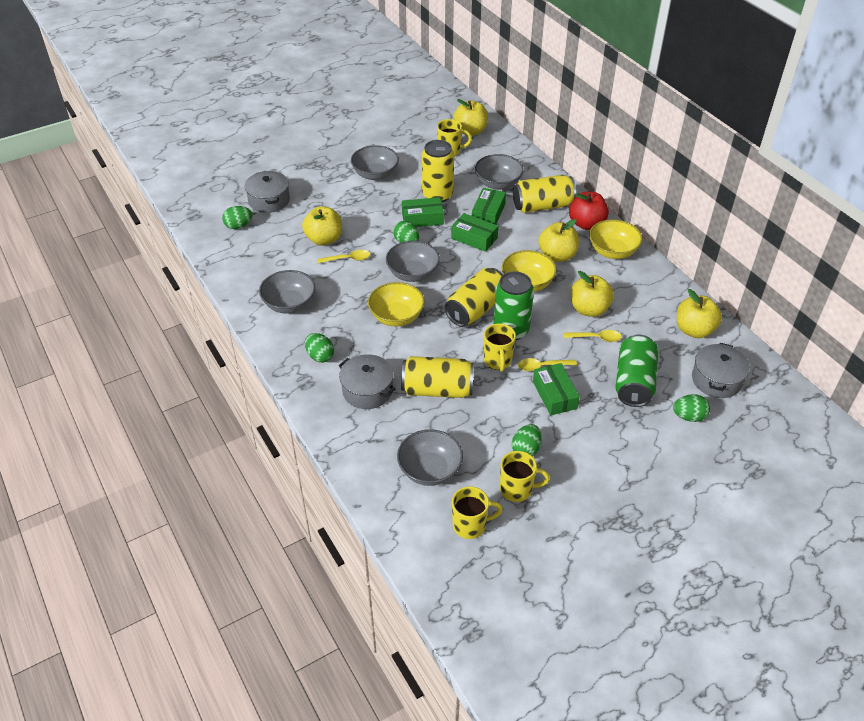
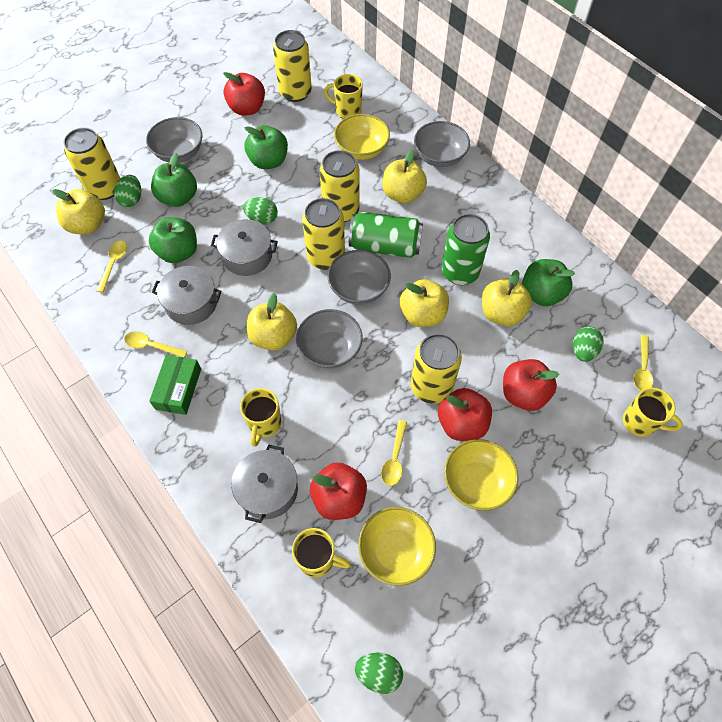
green apple: 0 -> 4
green box: 4 -> 1
green egg: 5 -> 4
grey bowl: 5 -> 4
red apple: 1 -> 4
yellow can: 4 -> 5
yellow spoon: 3 -> 4

